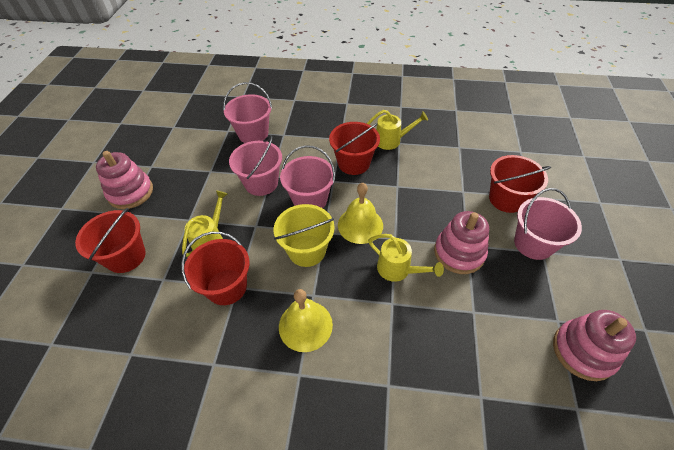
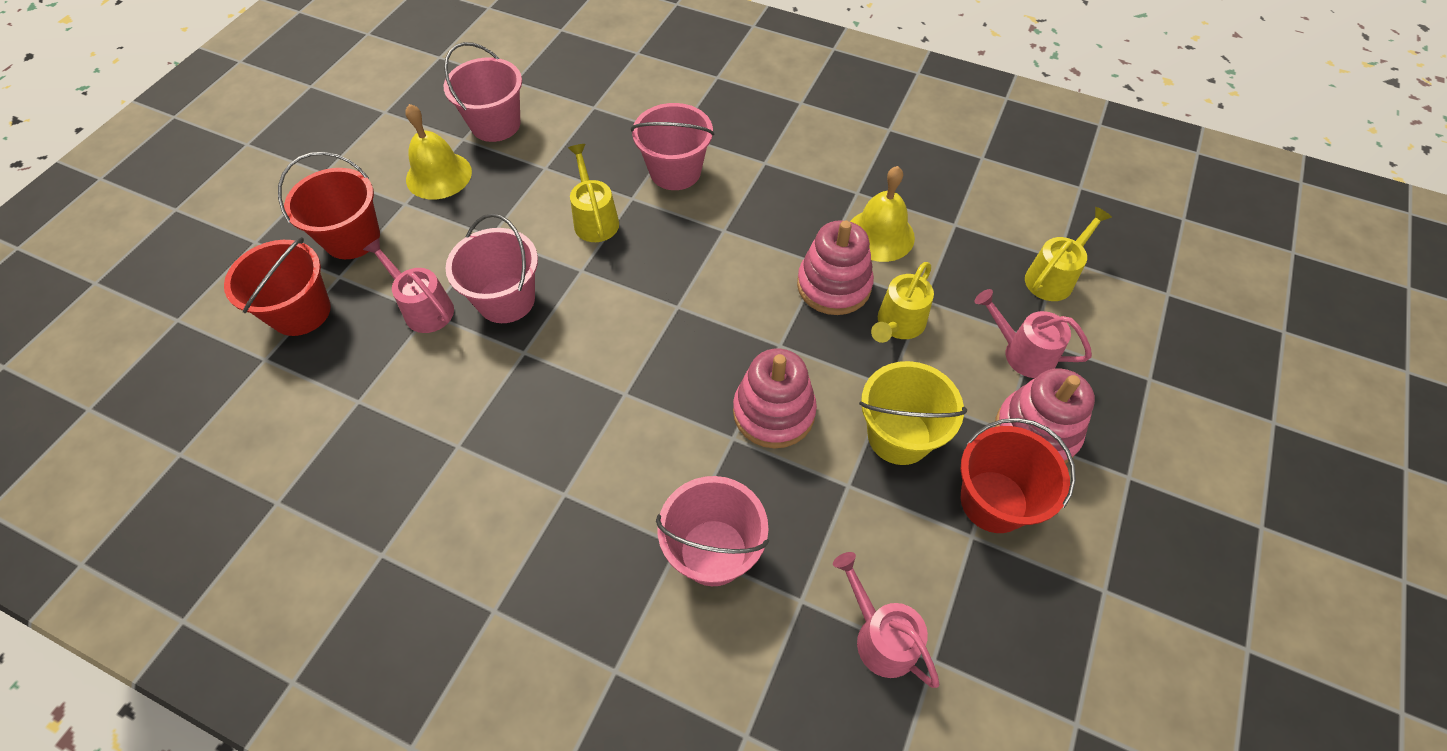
pink watering can: 0 -> 3
red bucket: 4 -> 3

